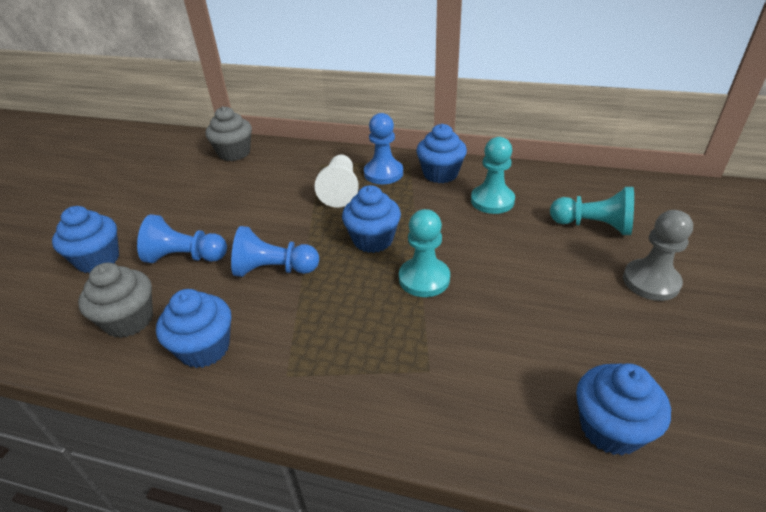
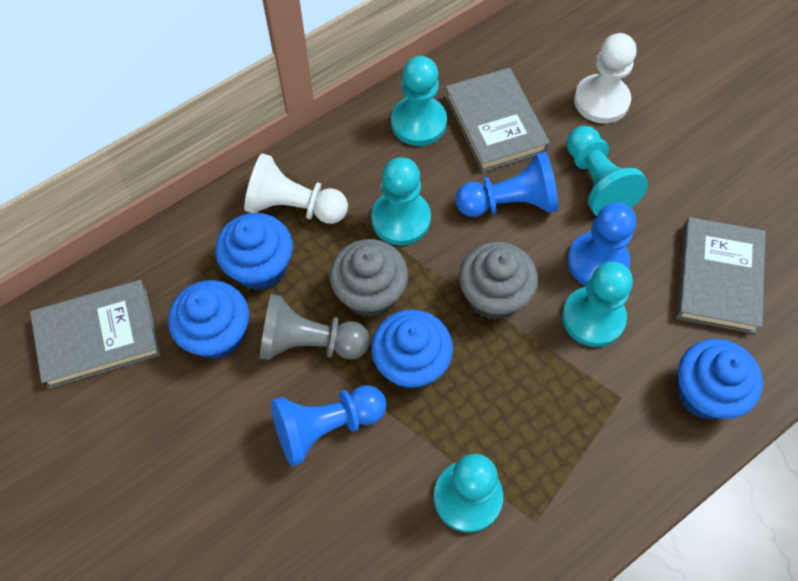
blue cupcake: 5 -> 4
grey book: 0 -> 3
turquoise pawn: 3 -> 5
white pawn: 1 -> 2

